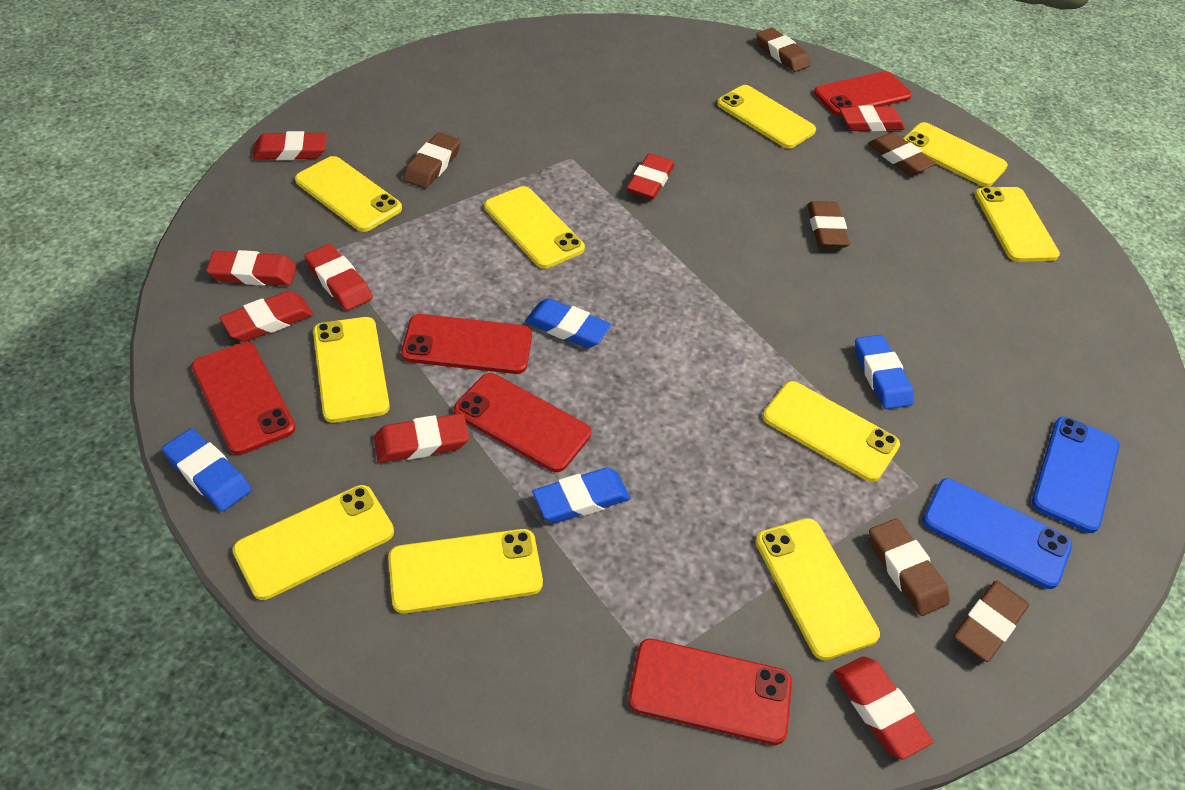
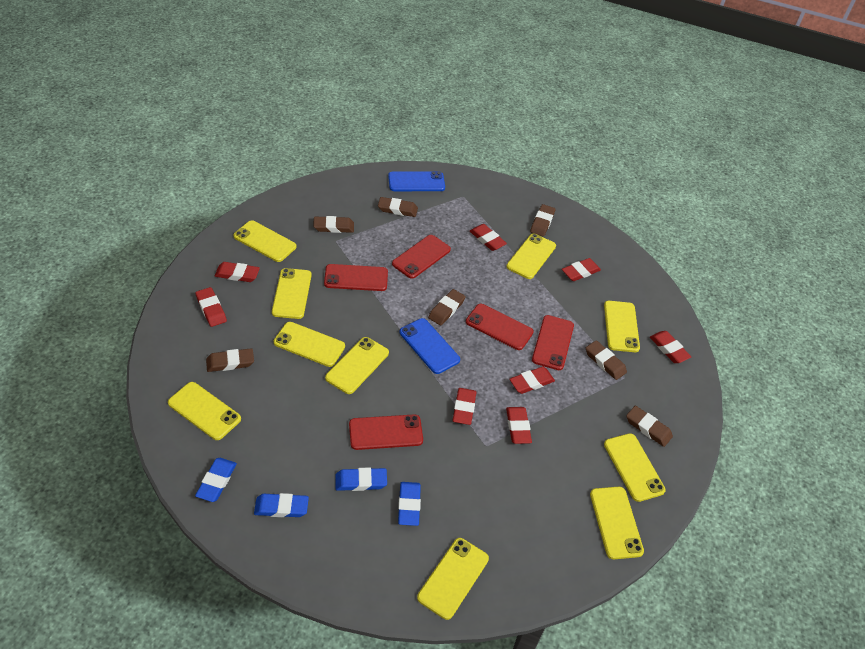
brown eraser: 6 -> 7

